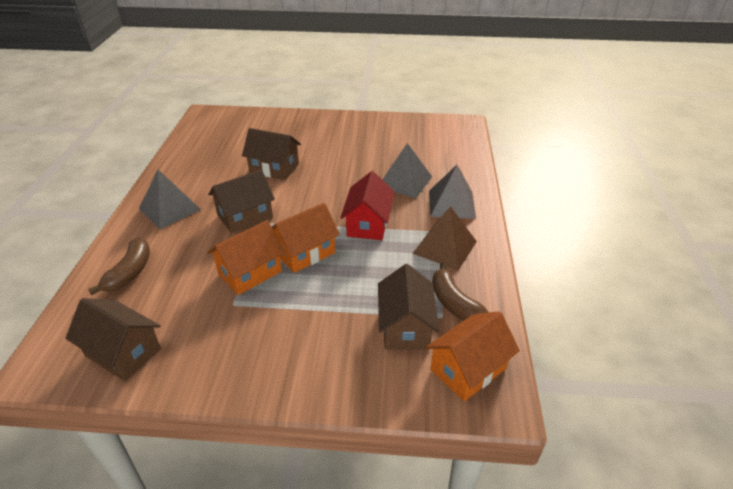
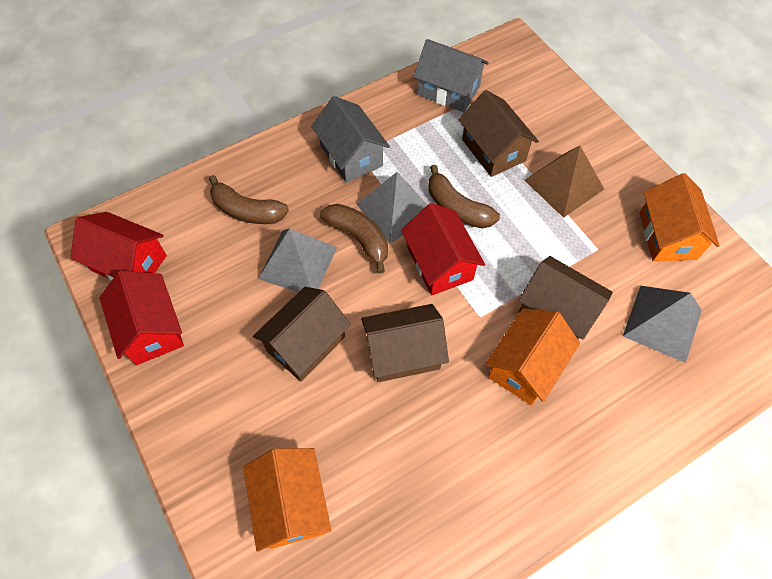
brown banana: 2 -> 3
grey house: 0 -> 2
red house: 1 -> 3

